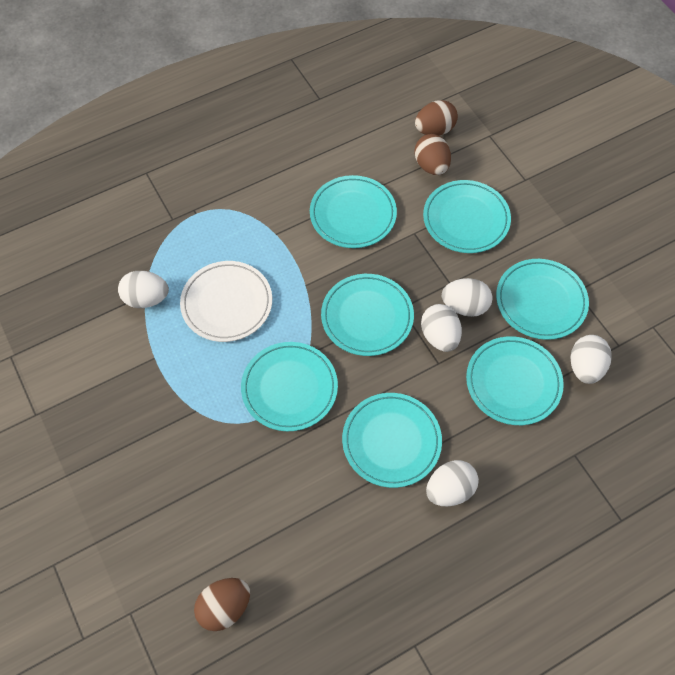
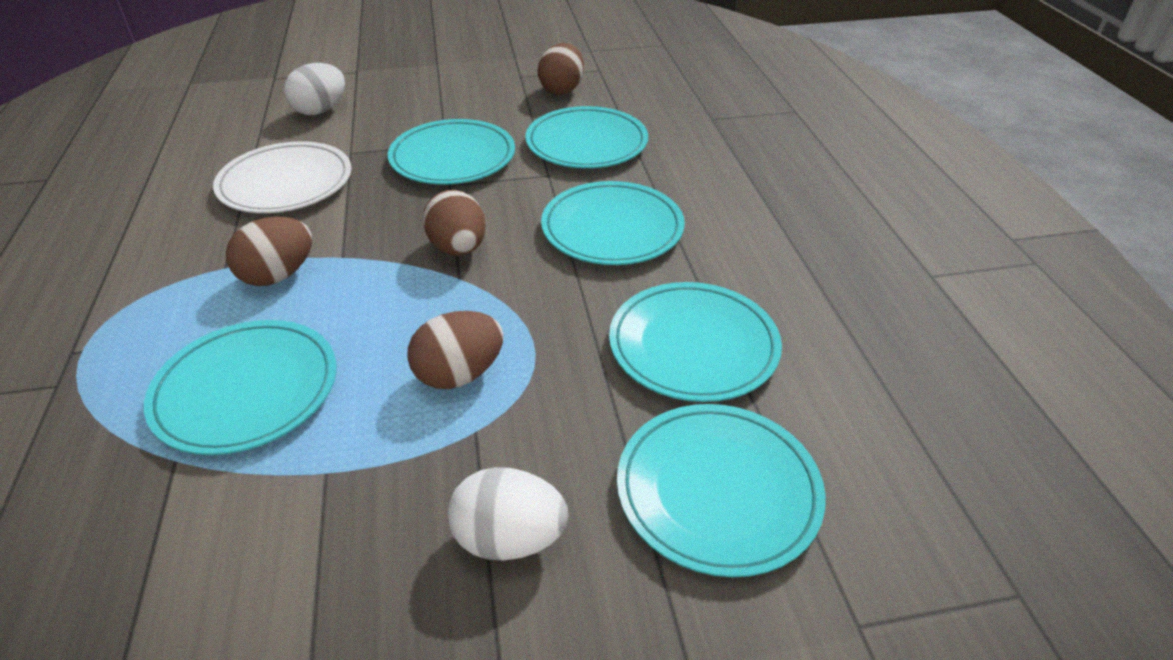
brown egg: 3 -> 4
turquoise plate: 7 -> 6
white egg: 5 -> 2

